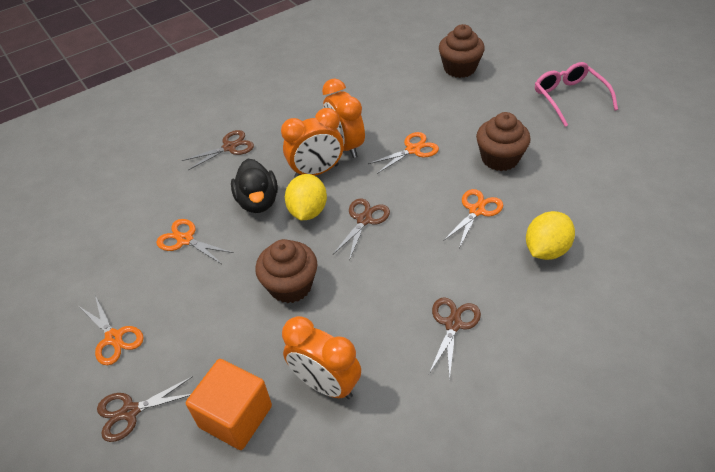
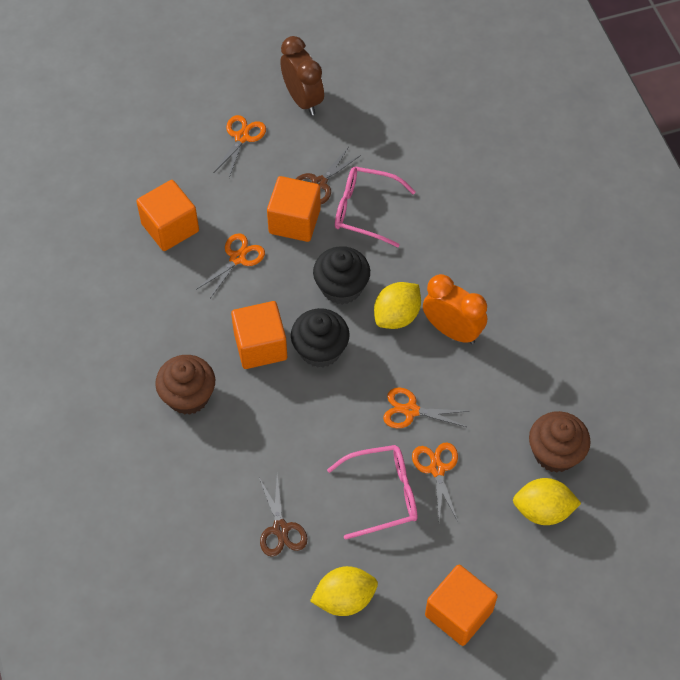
black cupcake: 0 -> 2
black duck: 1 -> 0
brown clock: 0 -> 1
brown cupcake: 3 -> 2
brown scissors: 4 -> 2
orange clock: 3 -> 1
orange cube: 1 -> 4
pink glasses: 1 -> 2
yellow lemon: 2 -> 3

